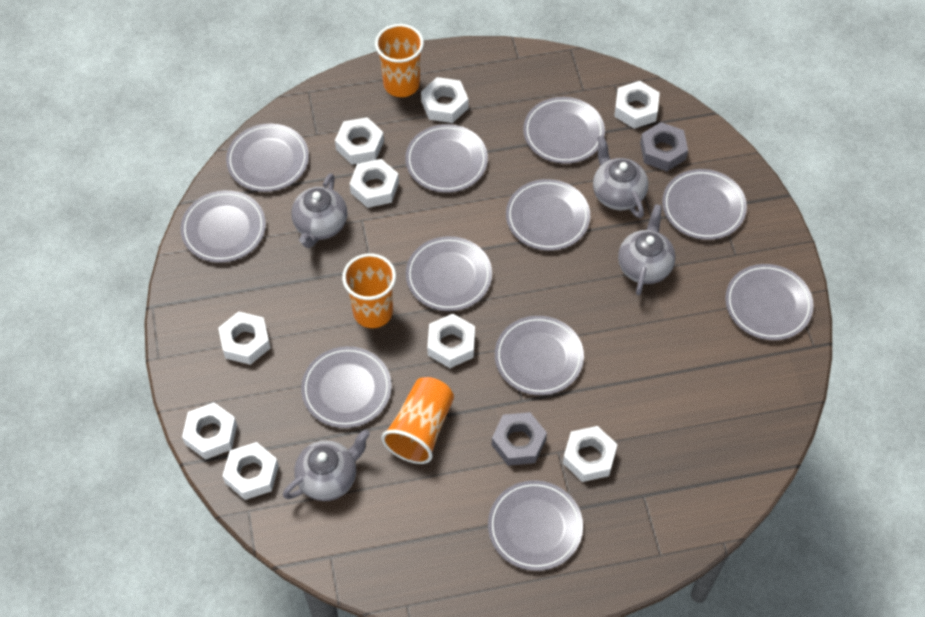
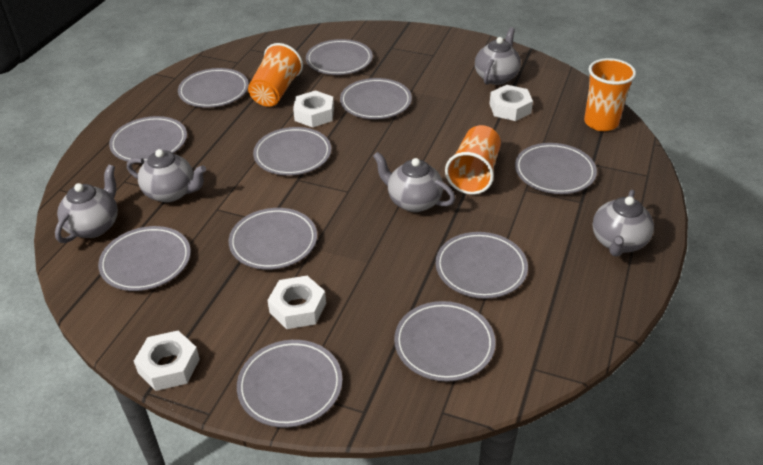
grey nut: 2 -> 0
grey teapot: 4 -> 5
white nut: 9 -> 4

